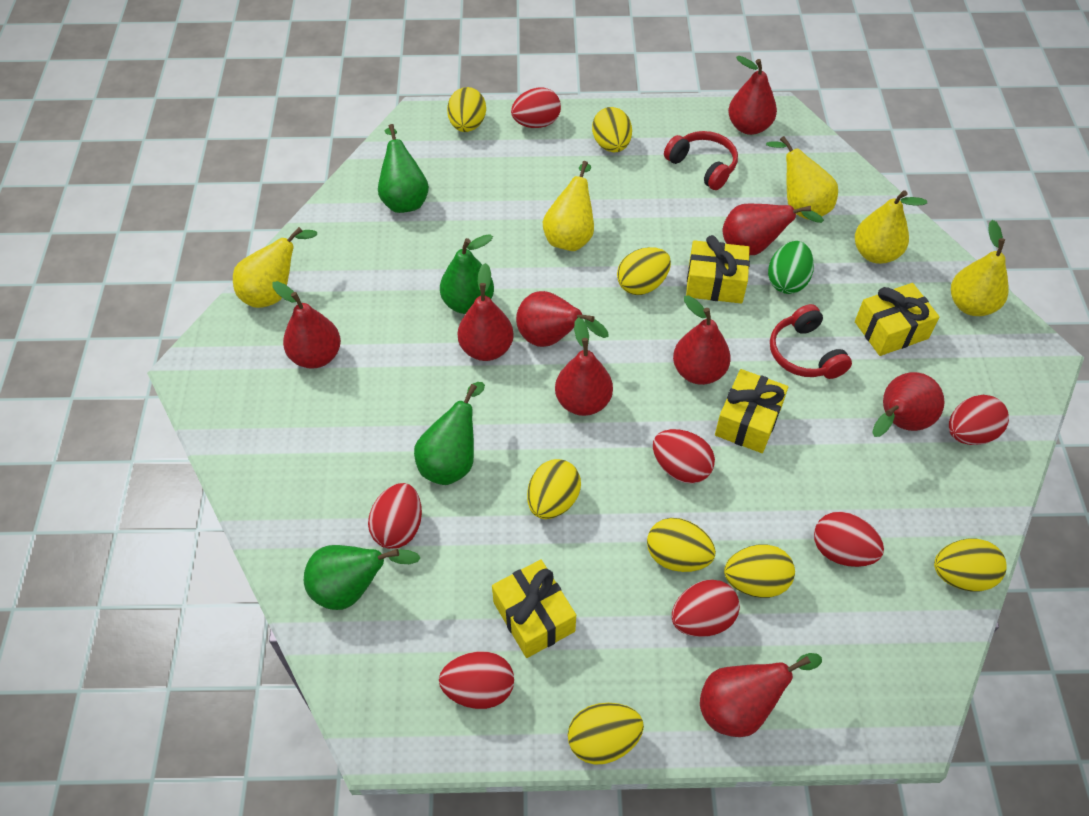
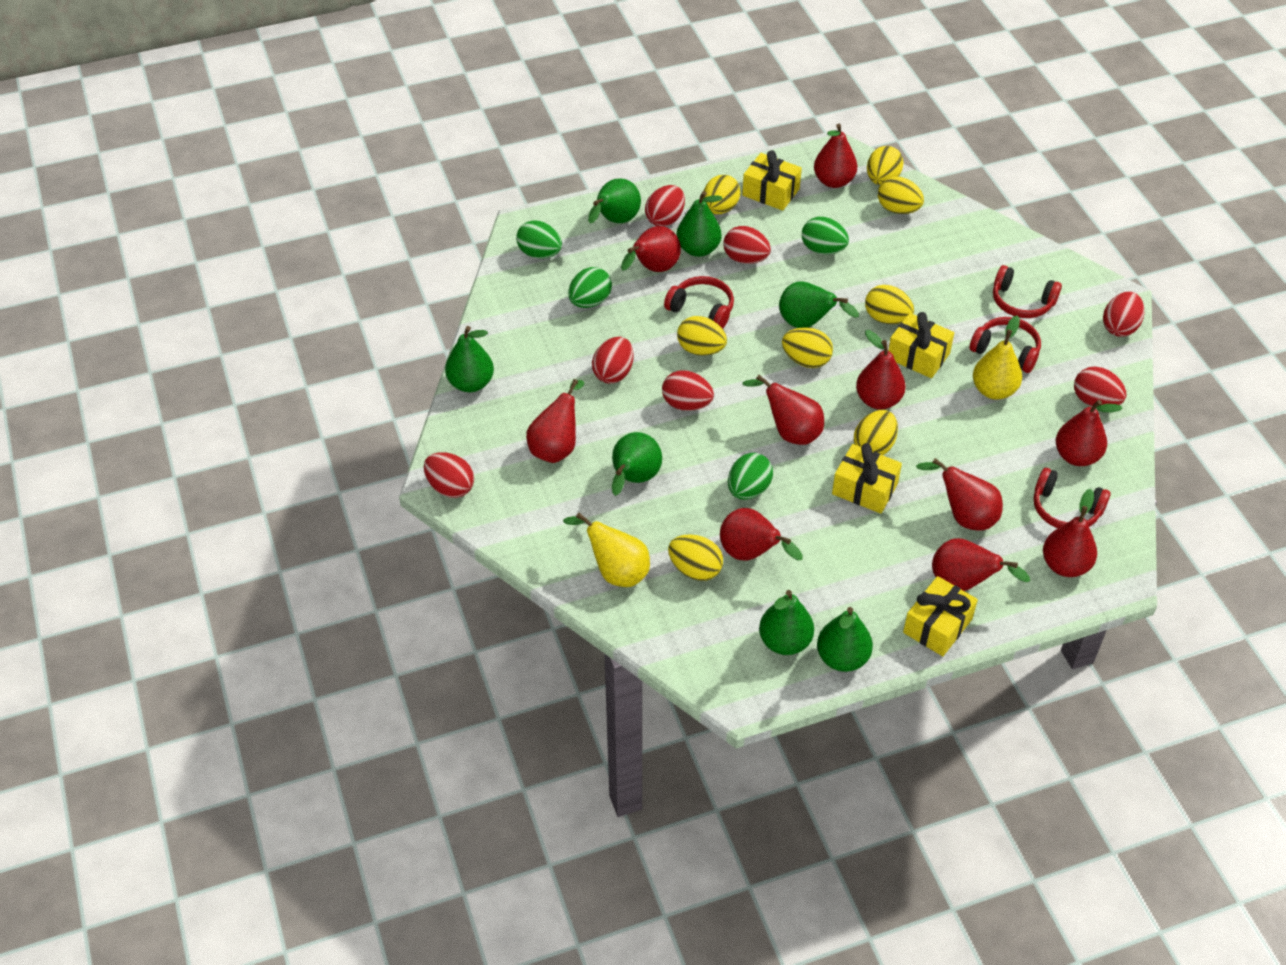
green egg: 1 -> 4
green pear: 4 -> 7
red headphones: 2 -> 4
red pear: 9 -> 10
yellow pear: 5 -> 2

